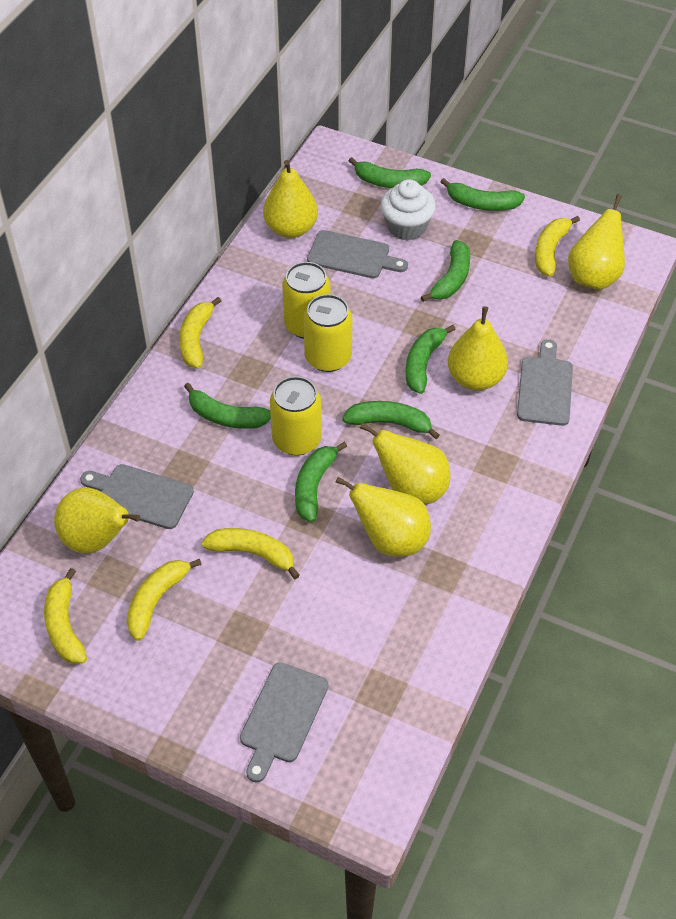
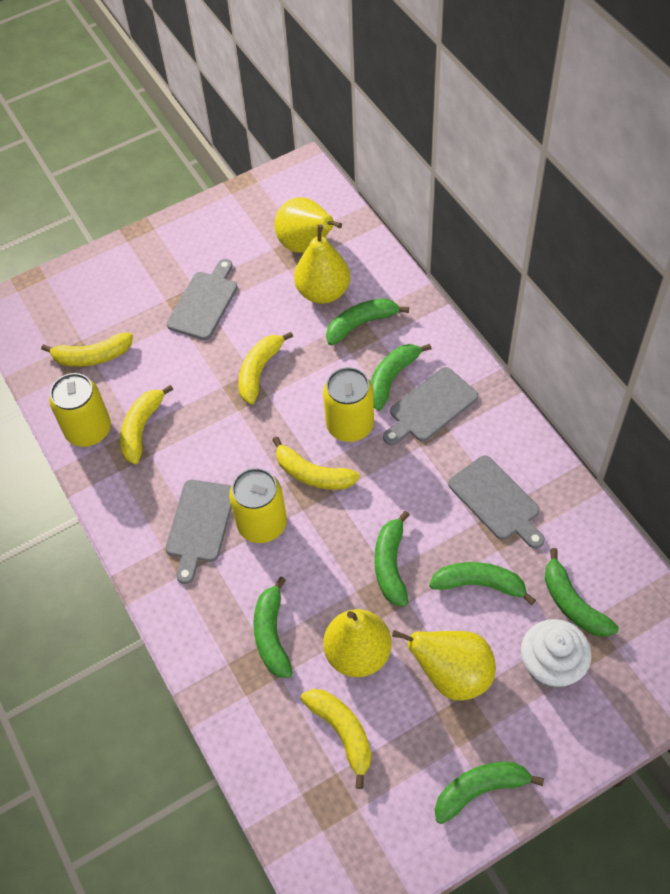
yellow pear: 6 -> 4

